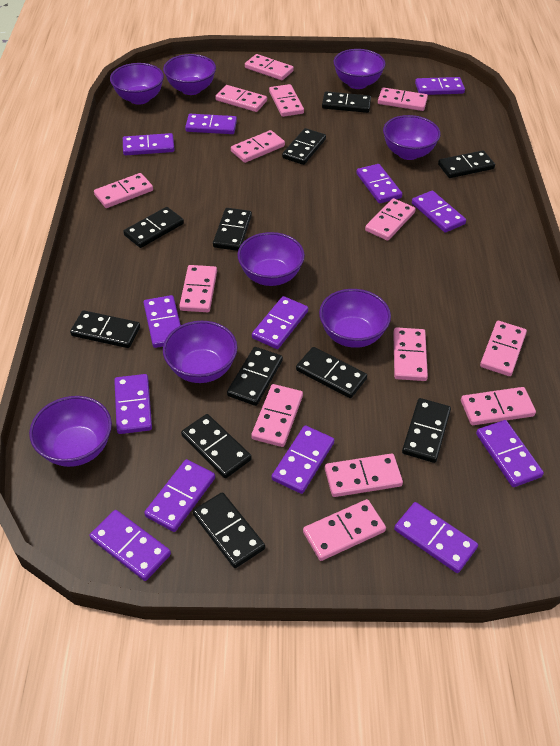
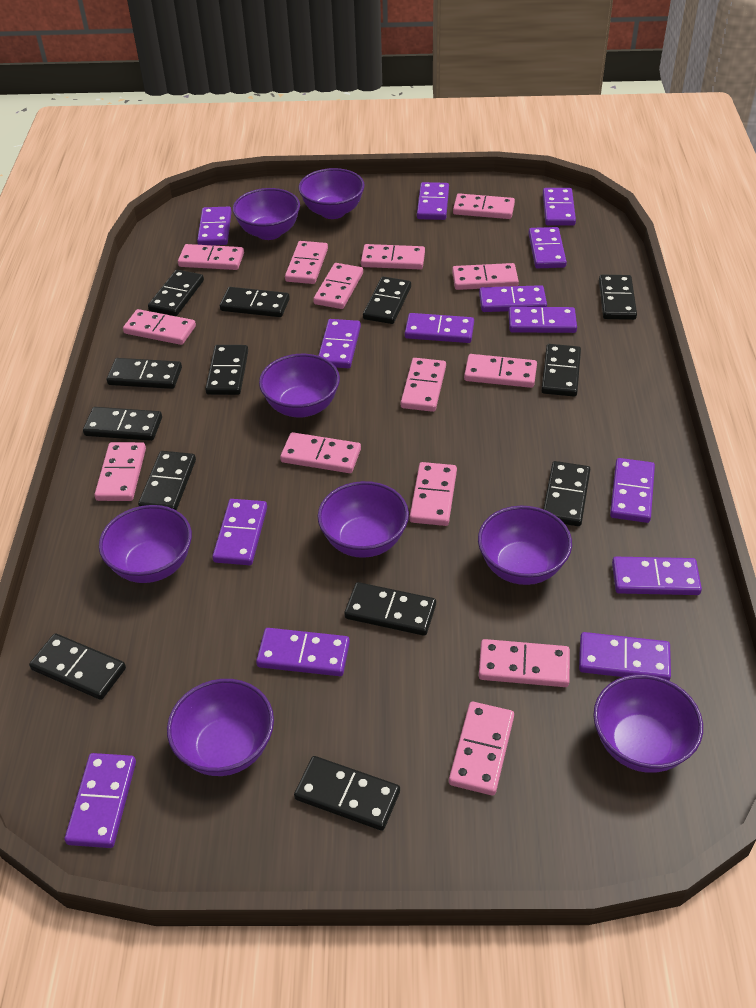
black domino: 11 -> 13
purple domino: 13 -> 14

